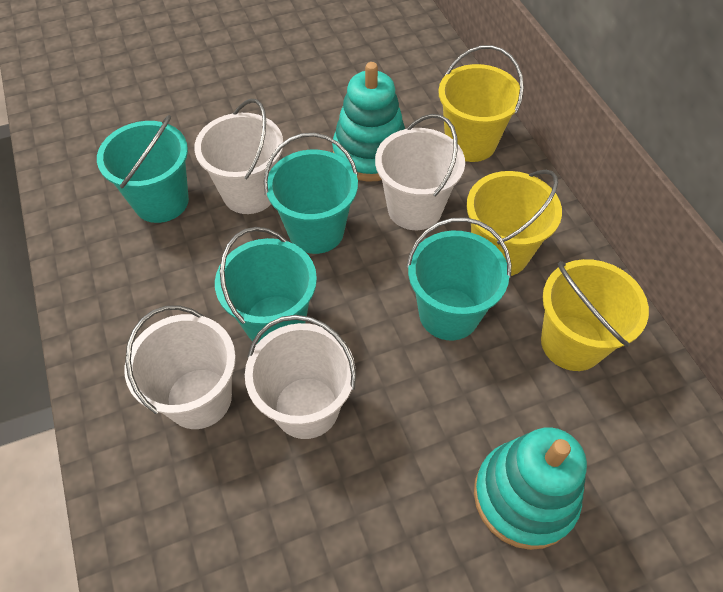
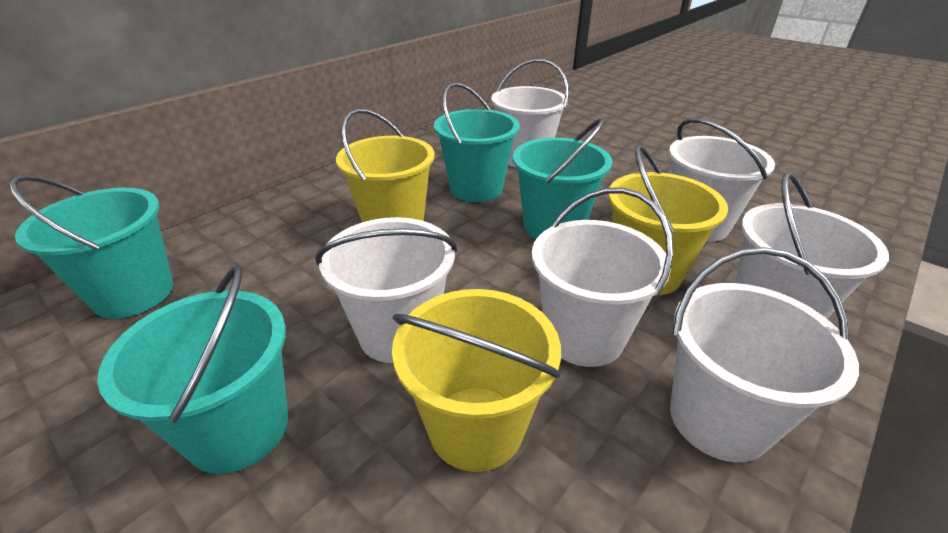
turquoise stacking toy: 2 -> 0
white bucket: 4 -> 6

